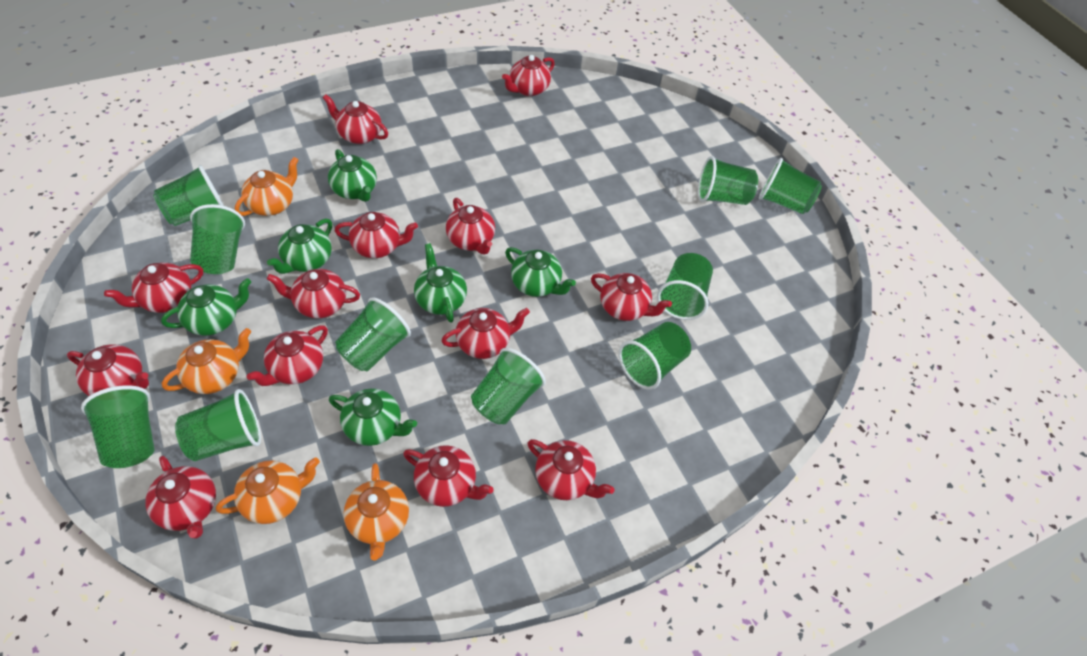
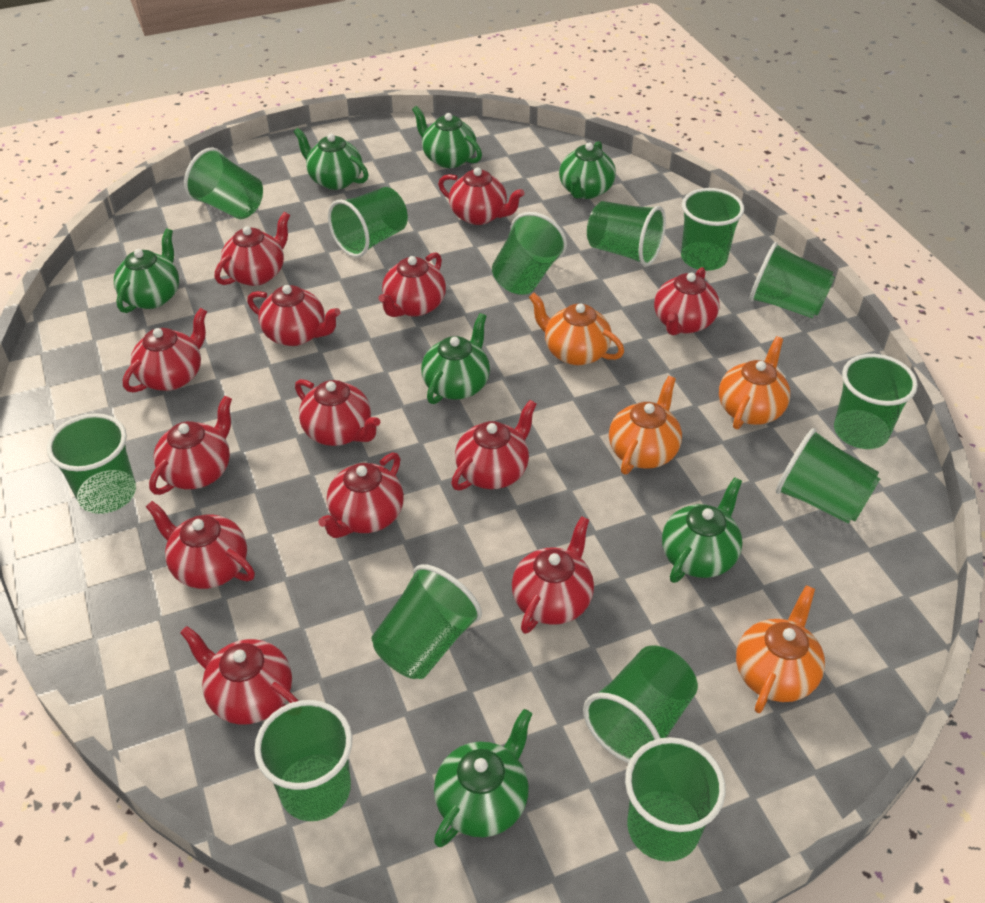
green cup: 10 -> 13
green teapot: 6 -> 7

